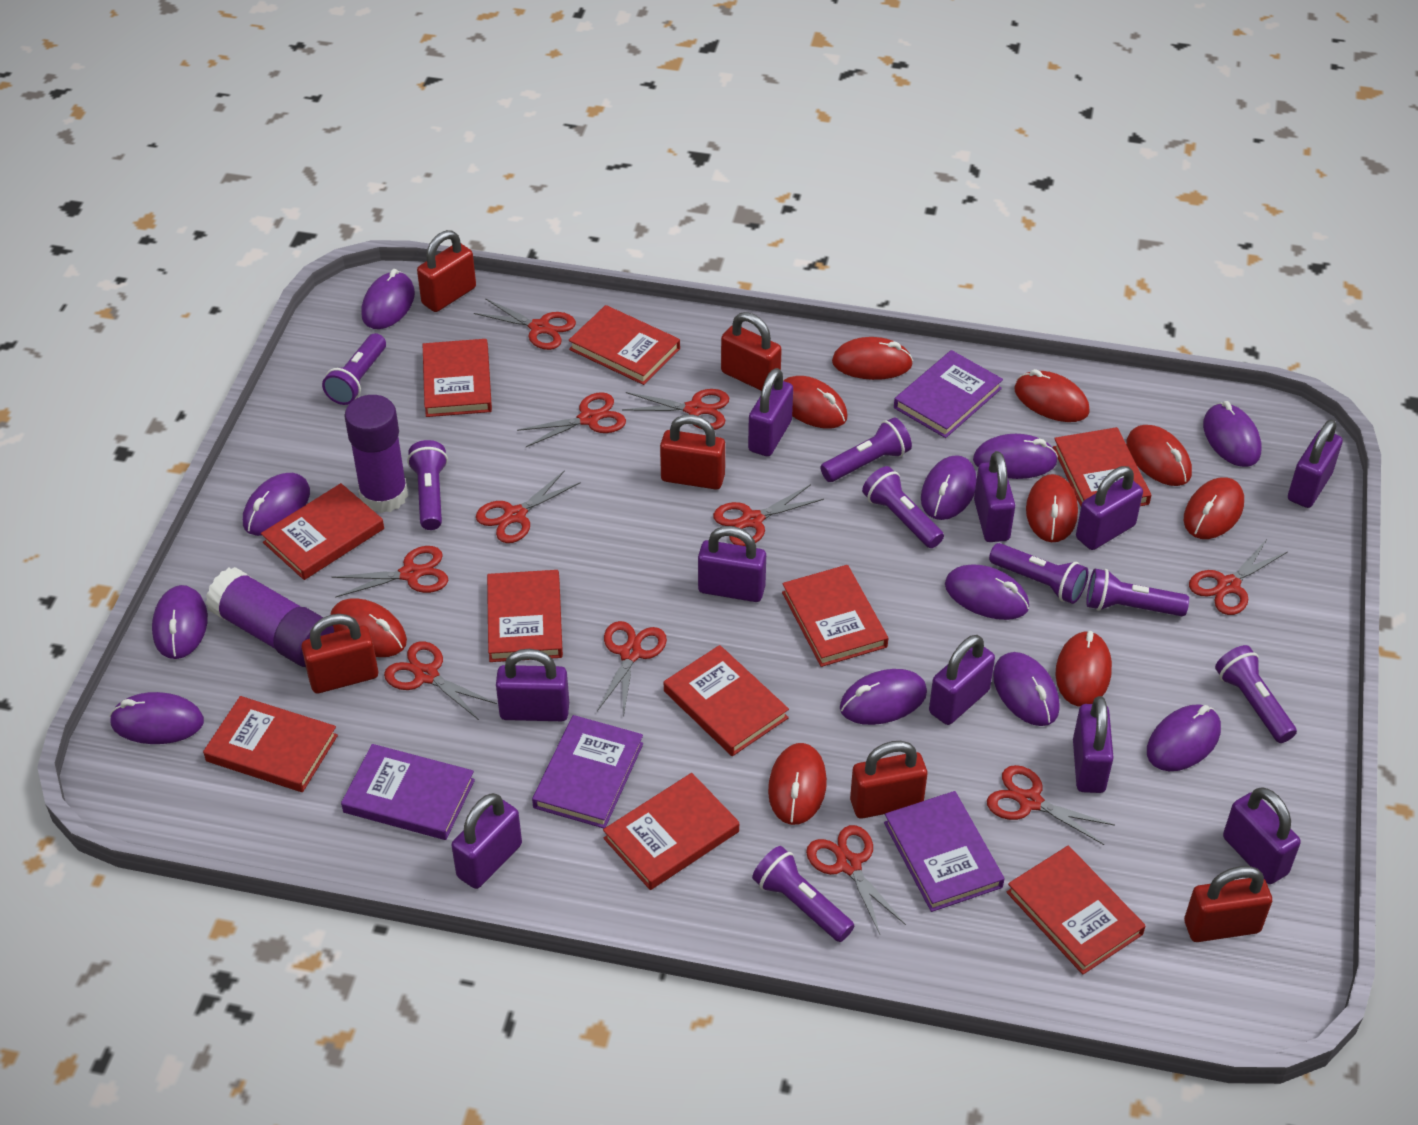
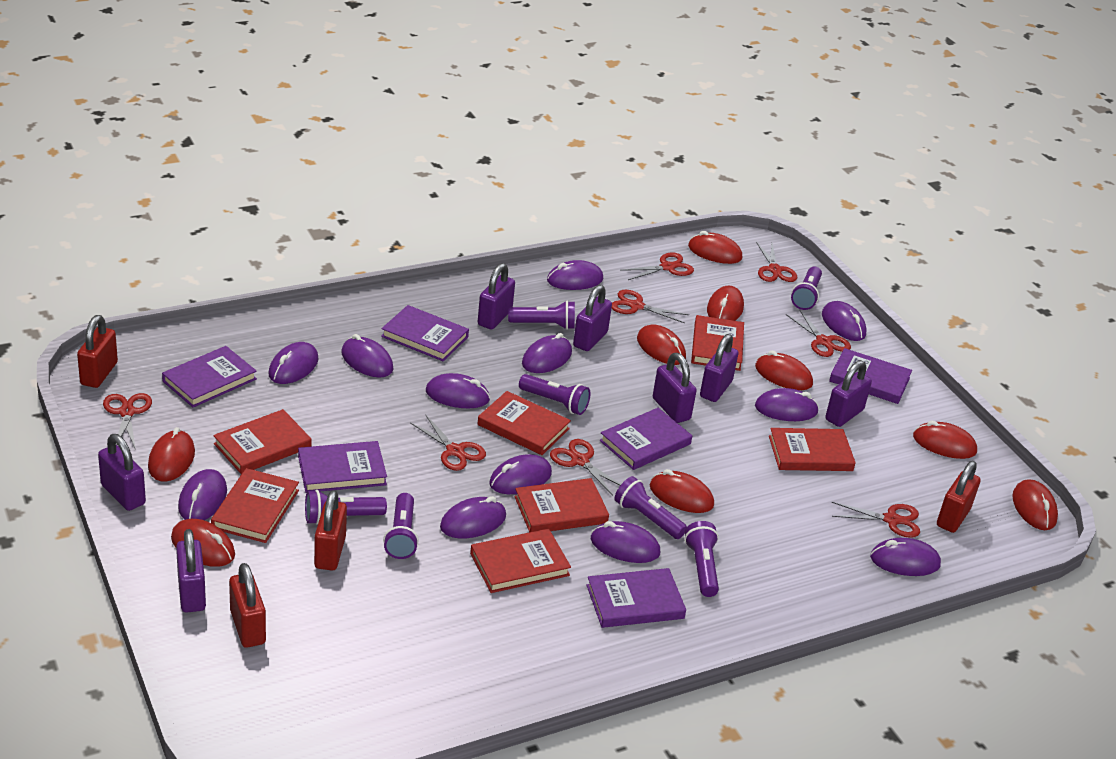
purple book: 4 -> 6
purple flashlight: 8 -> 7
purple glue stick: 2 -> 0
purple mouse: 11 -> 12
purple padlock: 10 -> 7
red book: 10 -> 7
red padlock: 6 -> 4
red scissors: 11 -> 8

